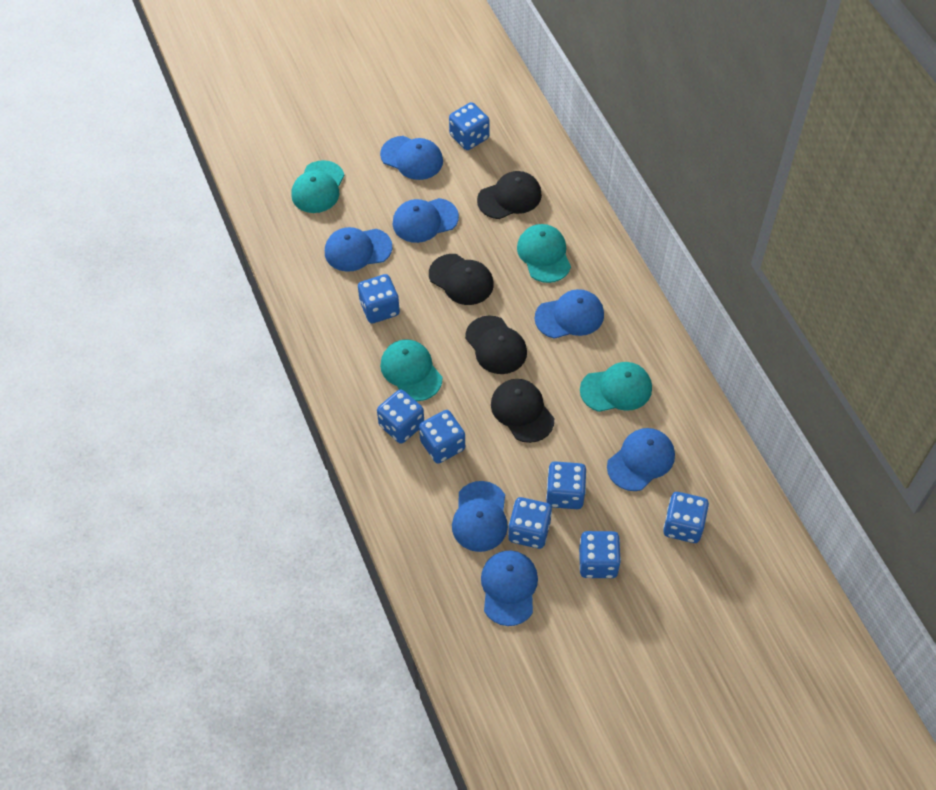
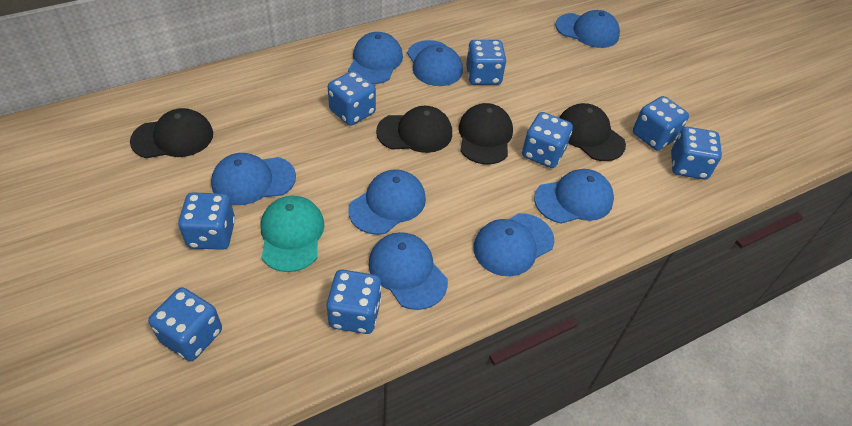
blue cap: 7 -> 8
turquoise cap: 4 -> 1

